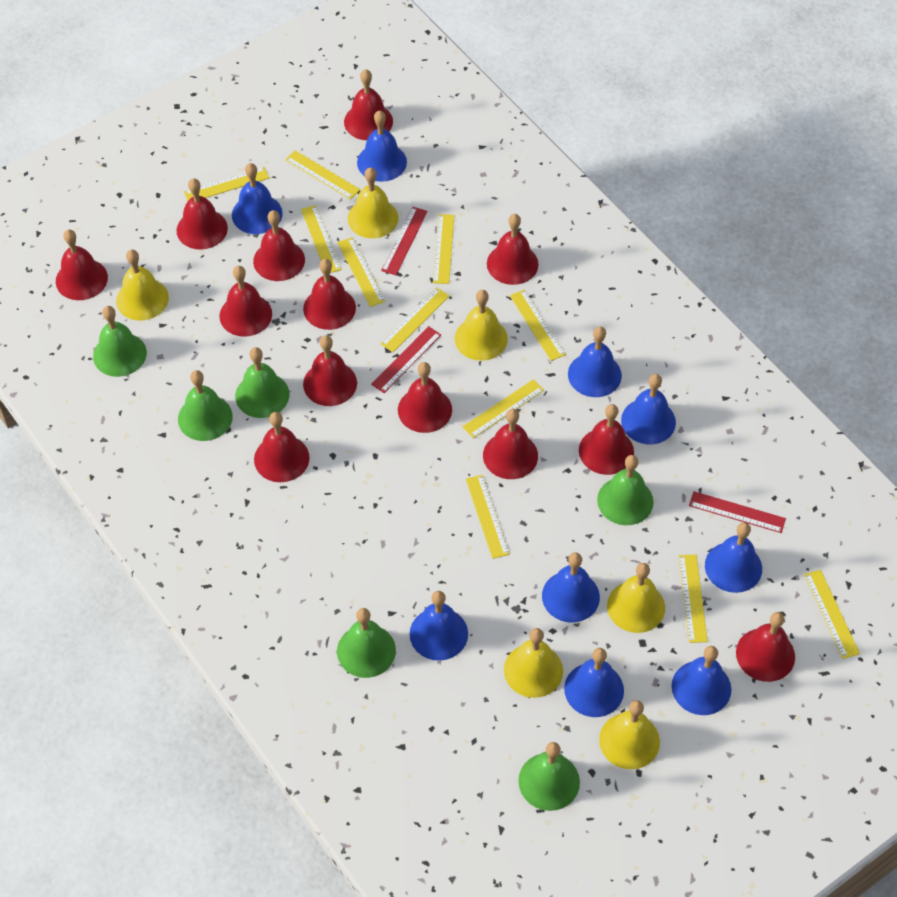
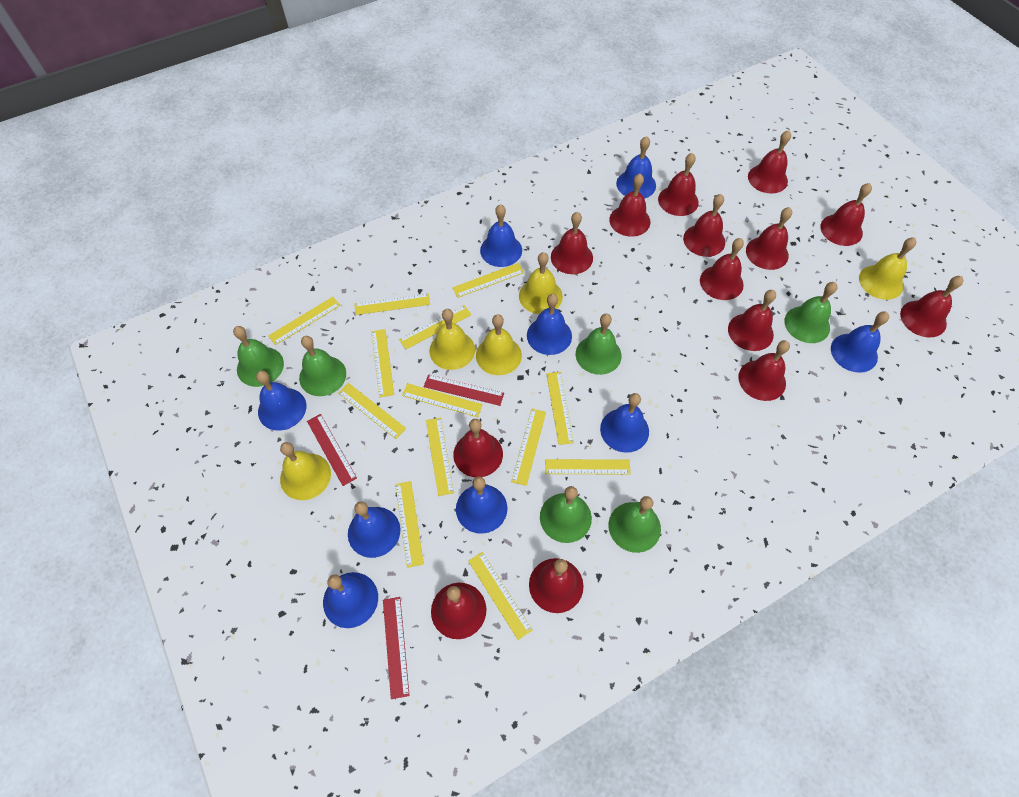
red bell: 13 -> 14
yellow bell: 6 -> 5
yellow ruler: 11 -> 13

